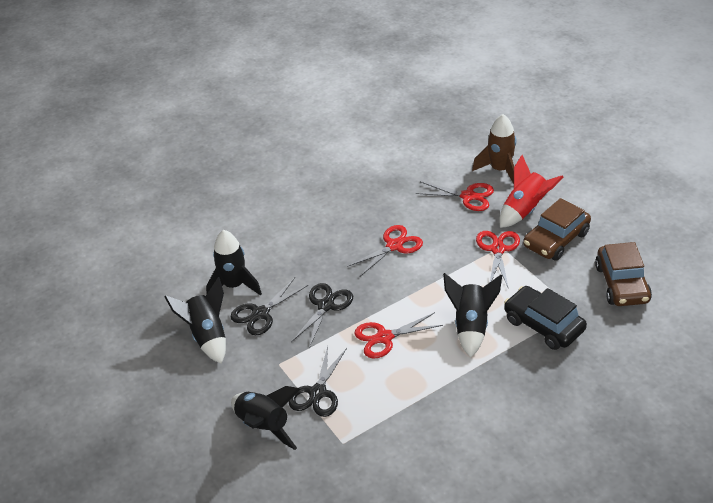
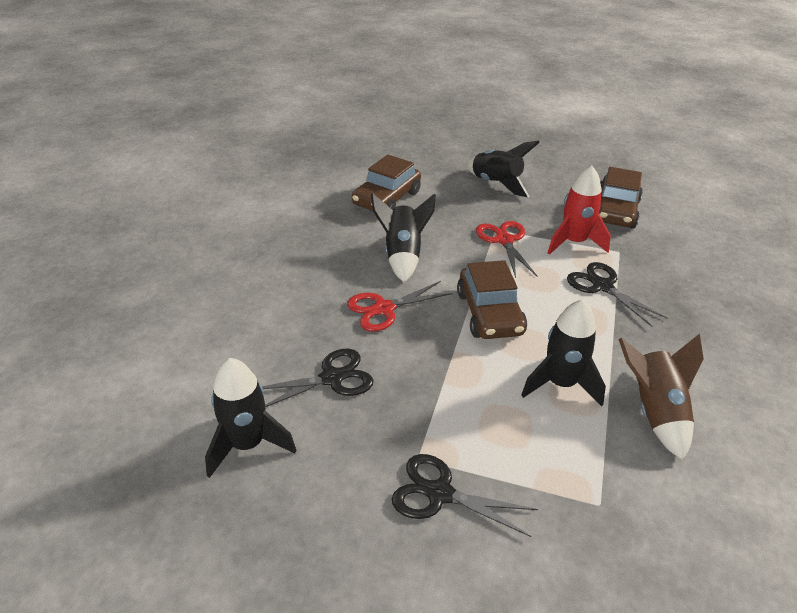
black car: 1 -> 0
brown car: 2 -> 3
red scissors: 4 -> 2

